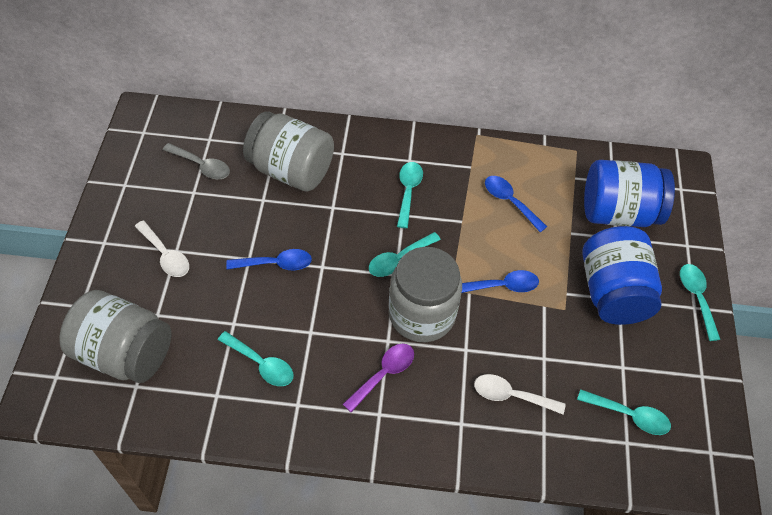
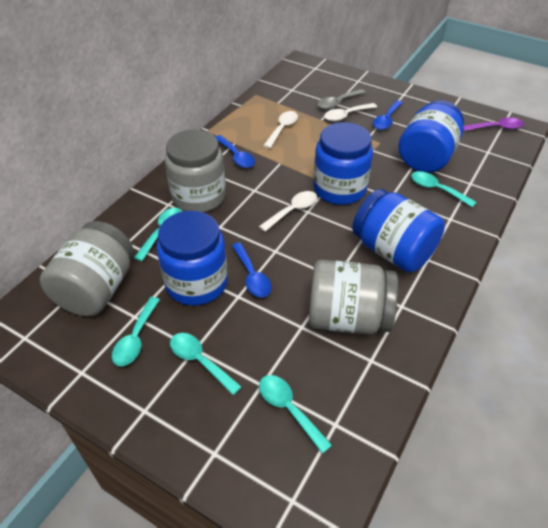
blue jar: 2 -> 4
white spoon: 2 -> 3

